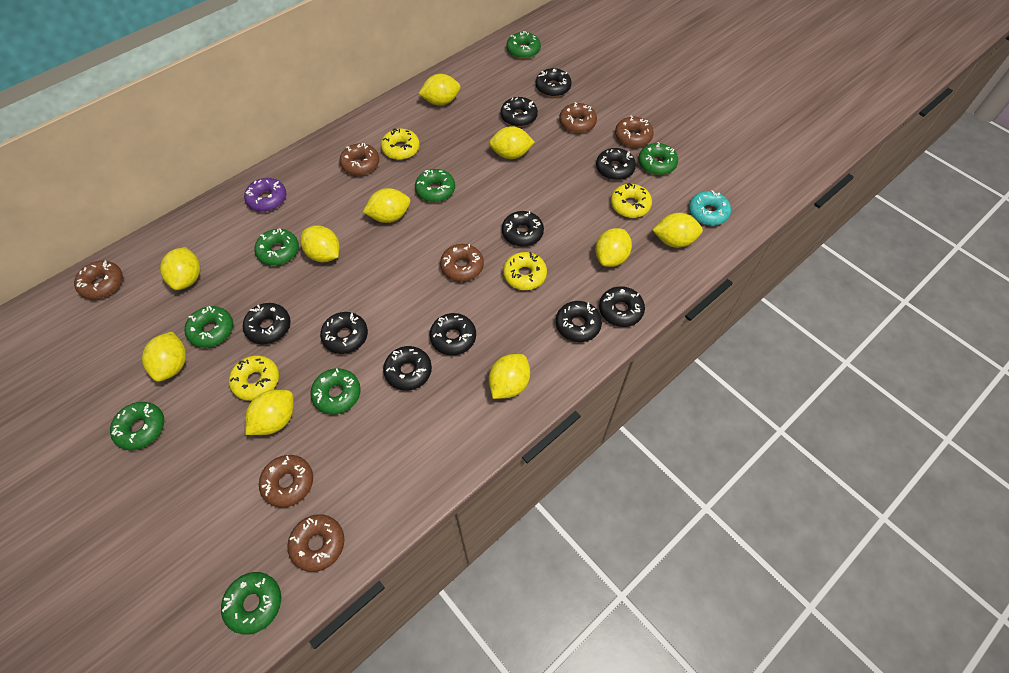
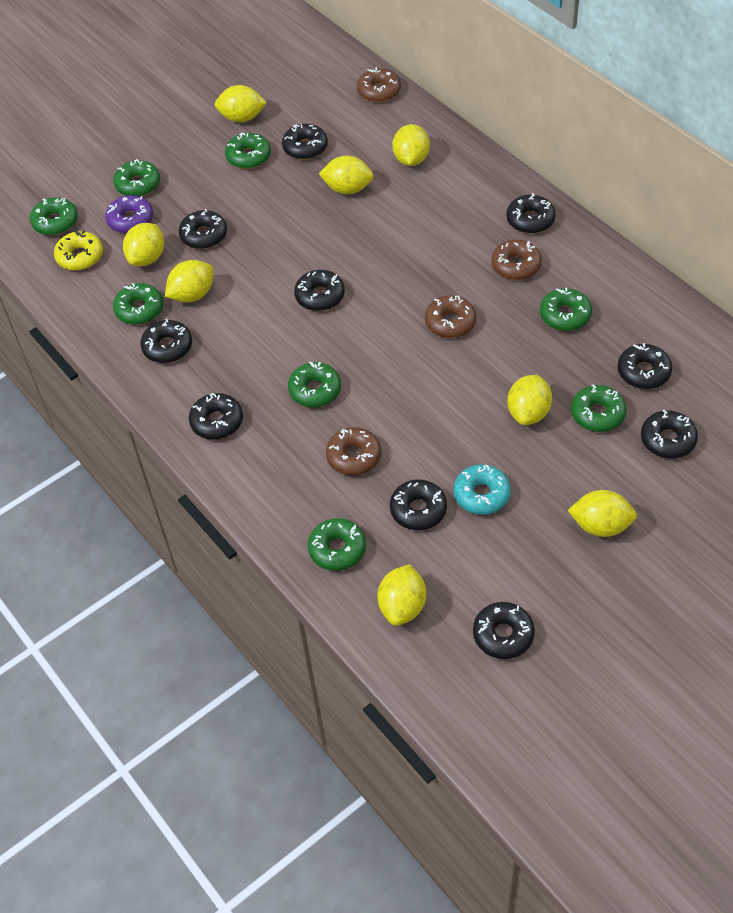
brown donut: 7 -> 4
yellow donut: 4 -> 1
yellow lemon: 10 -> 8

